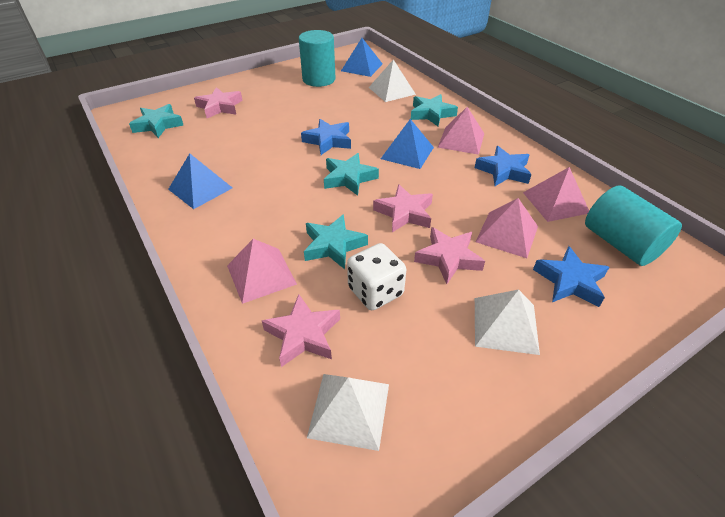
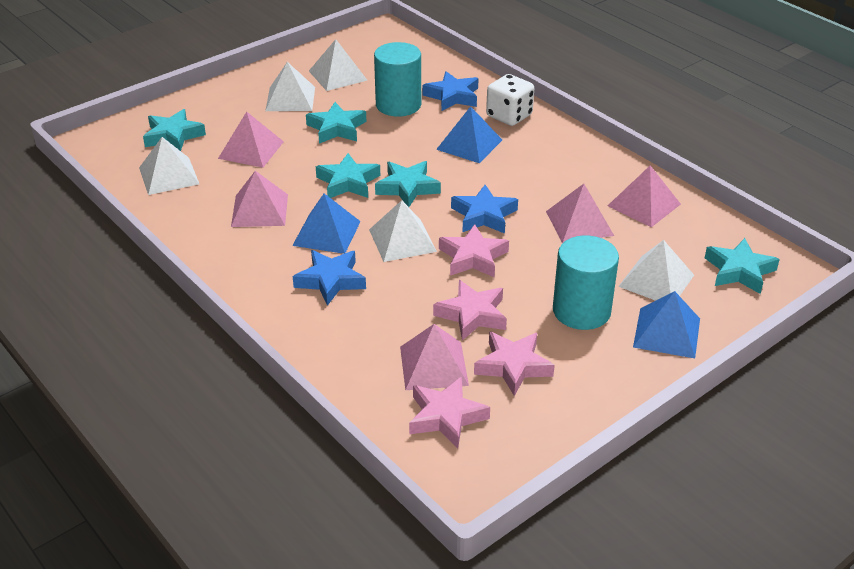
pink pyramid: 4 -> 5
turquoise star: 4 -> 5
white pyramid: 3 -> 5

